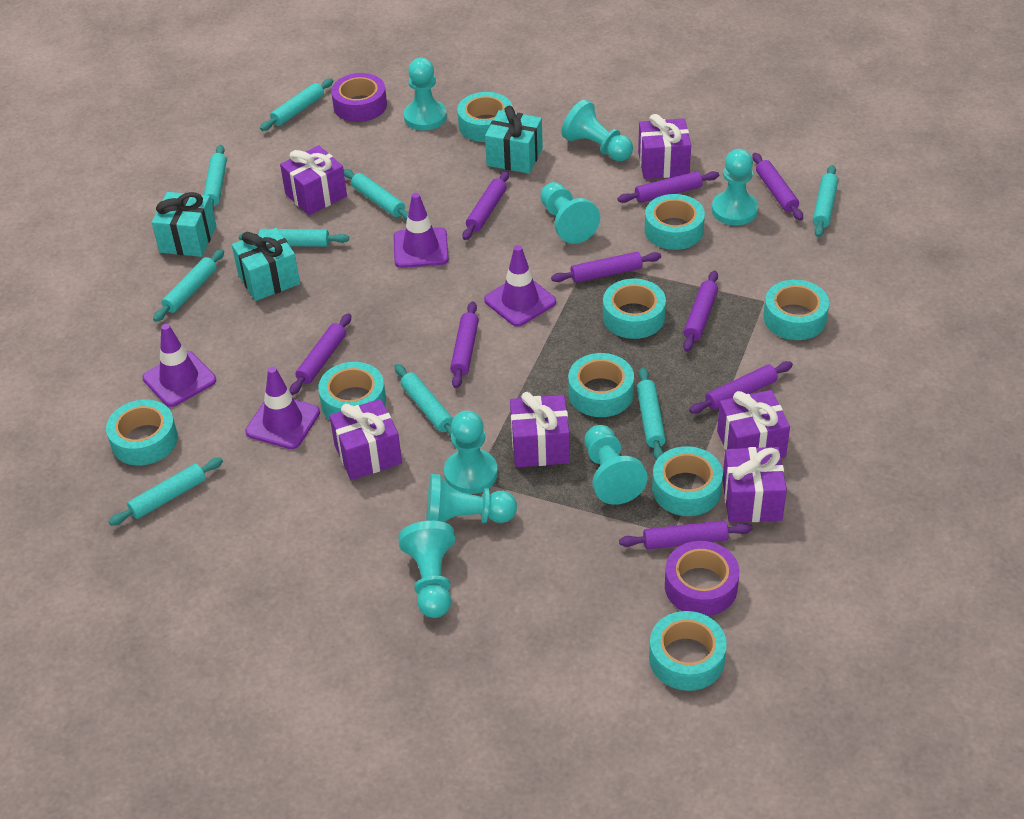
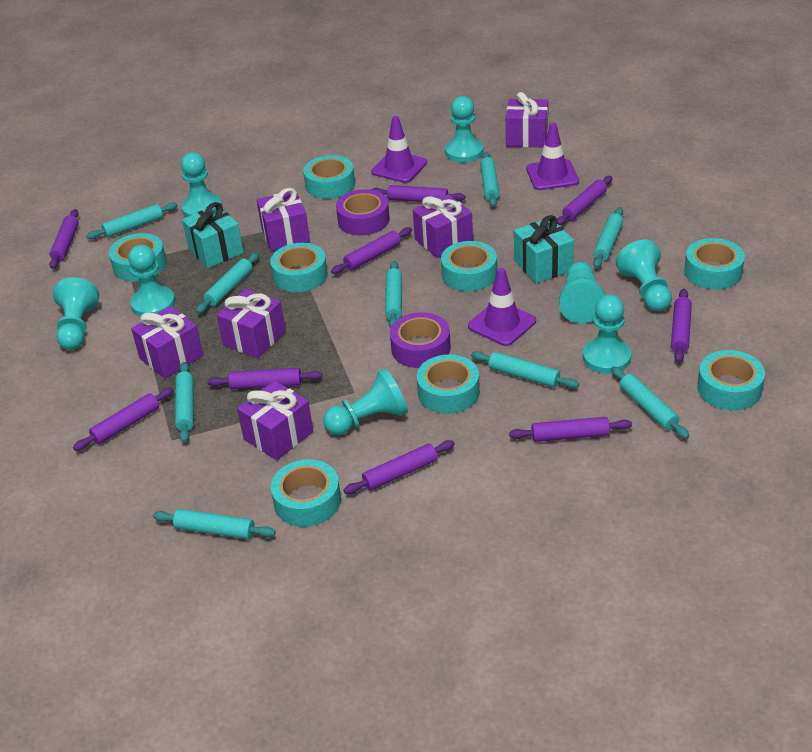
purple traffic cone: 4 -> 3
turquoise gift: 3 -> 2
turquoise tape: 9 -> 8

